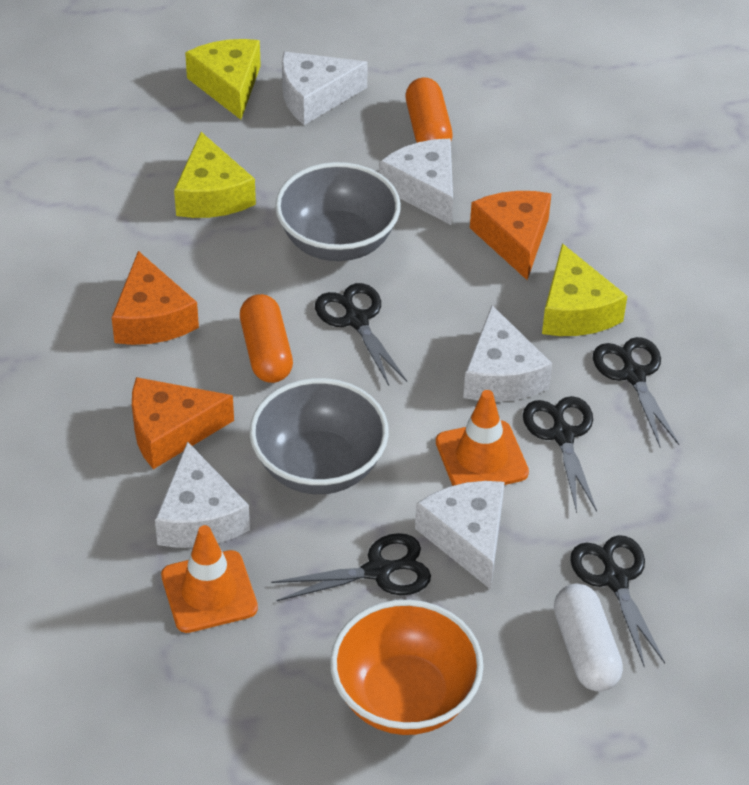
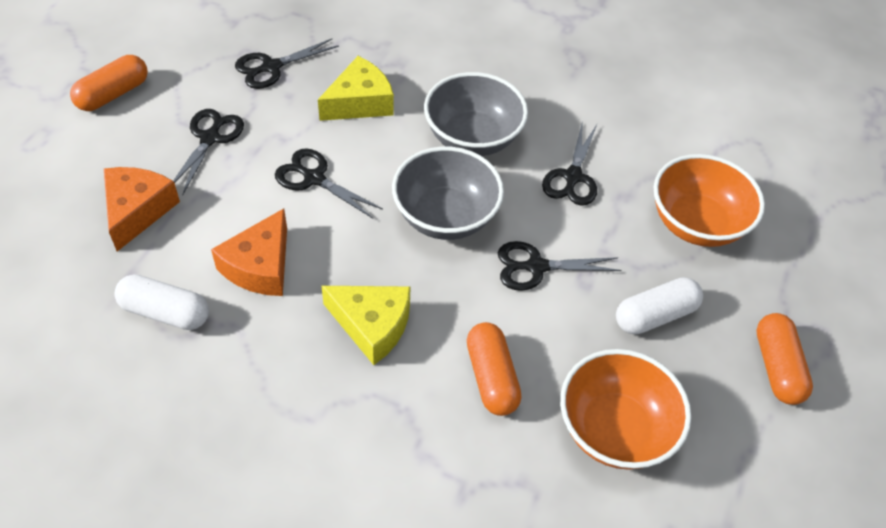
orange bowl: 1 -> 2
orange capsule: 2 -> 3
orange cheese: 3 -> 2
orange traffic cone: 2 -> 0
white capsule: 1 -> 2
white cheese: 5 -> 0
yellow cheese: 3 -> 2

